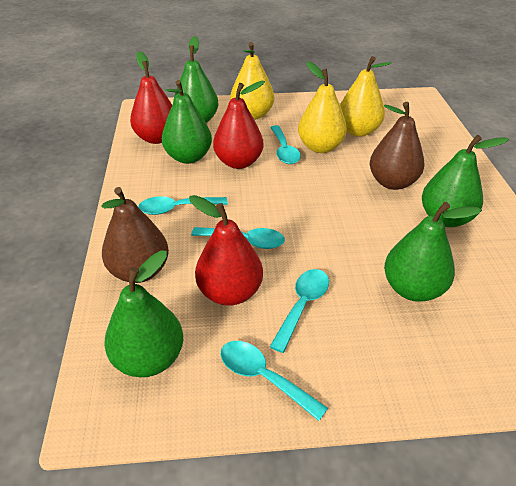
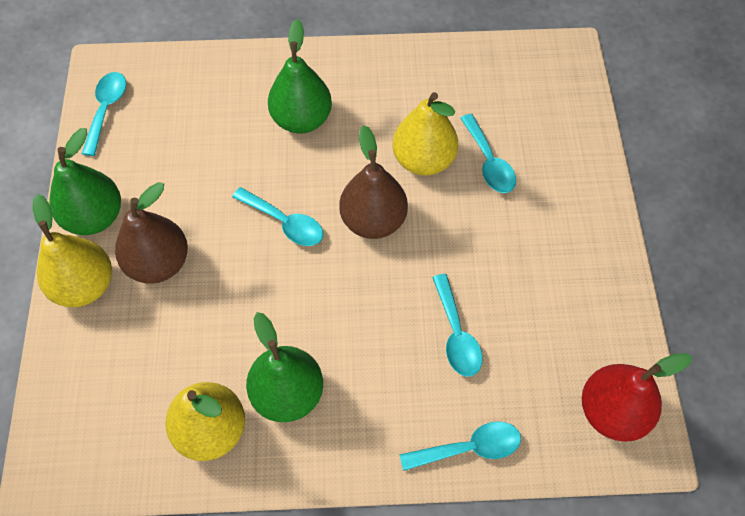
green pear: 5 -> 3
red pear: 3 -> 1

